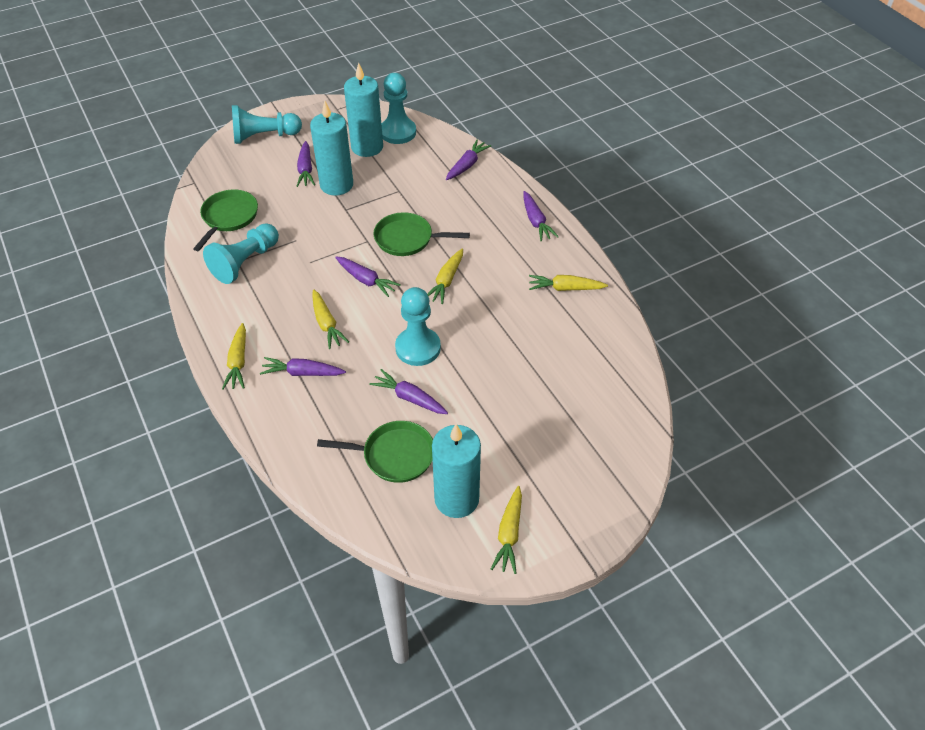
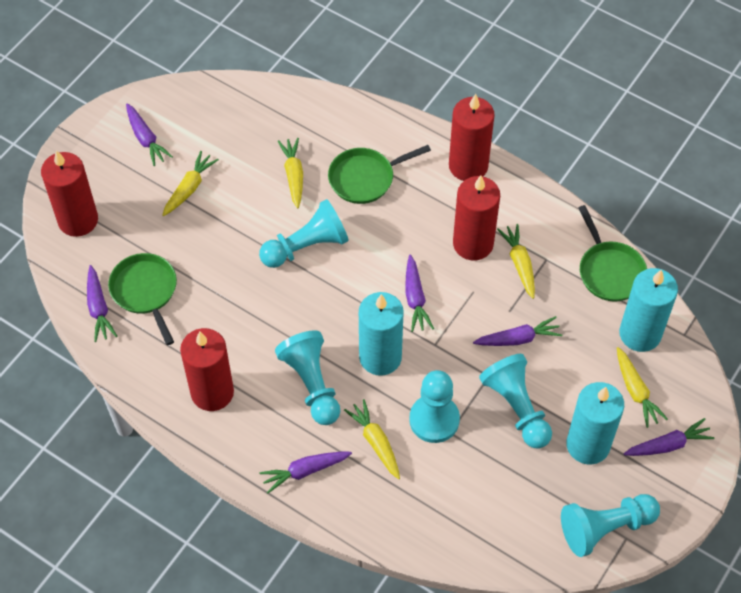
red candle: 0 -> 4
turquoise pawn: 4 -> 5

